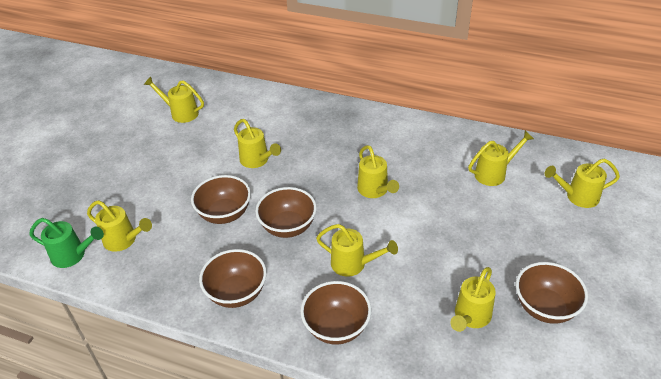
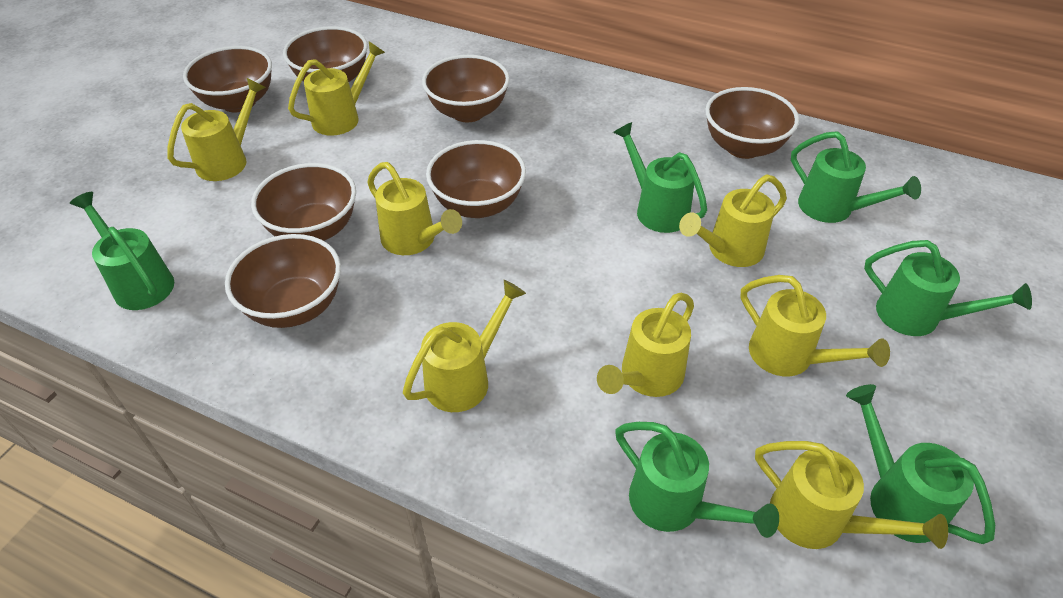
brown bowl: 5 -> 7
green watering can: 1 -> 6

